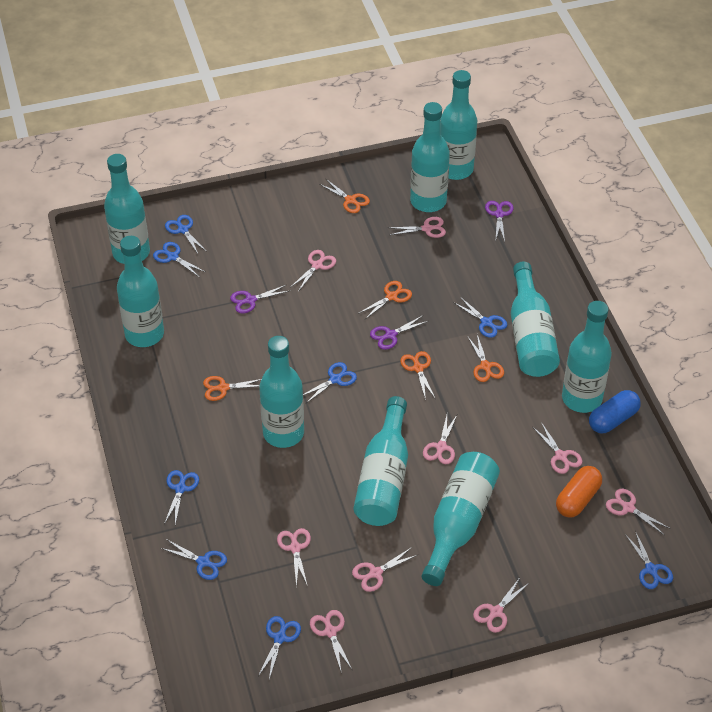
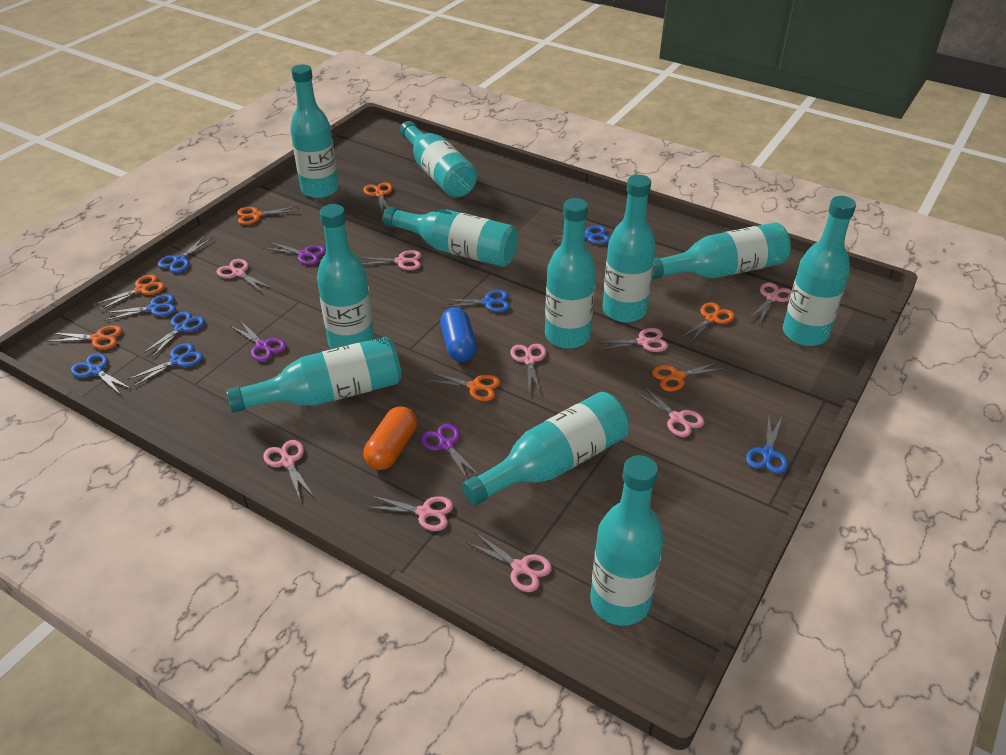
orange scissors: 5 -> 7
turquoise bottle: 9 -> 11

